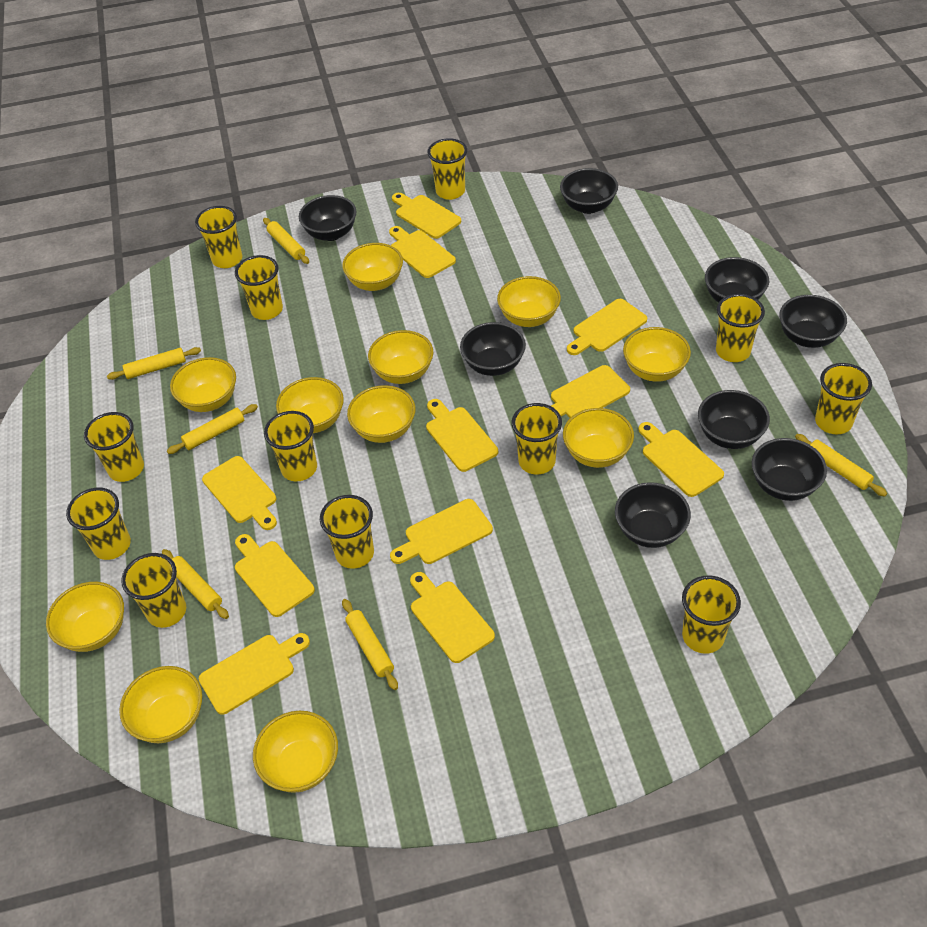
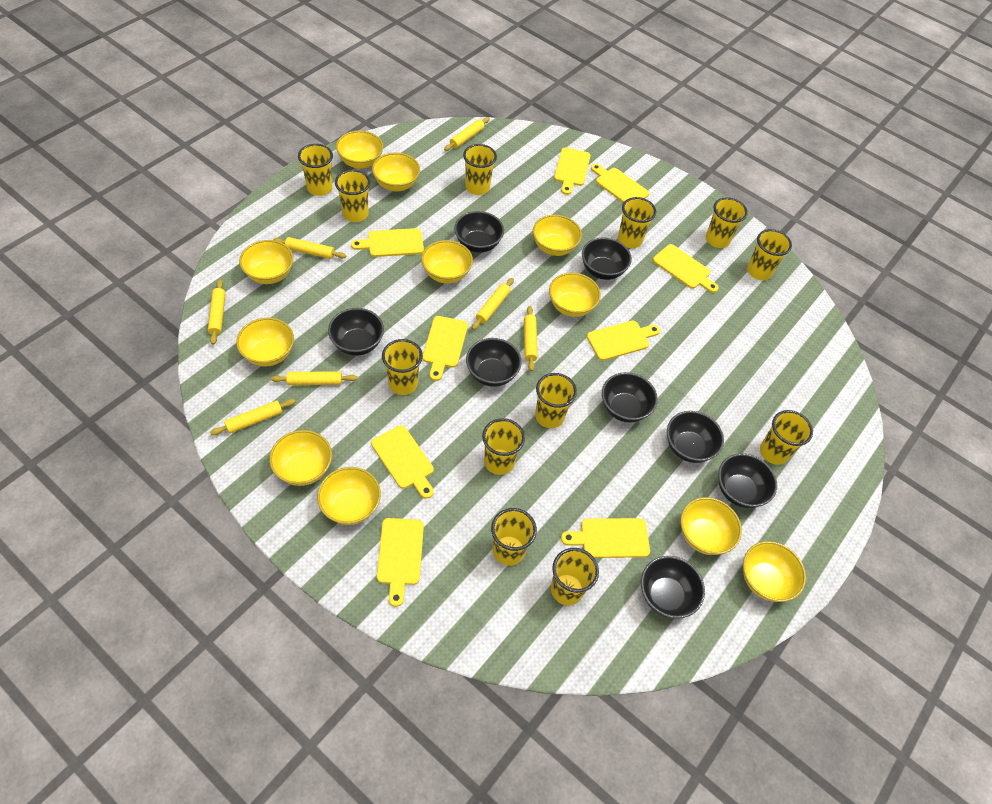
yellow cutting board: 11 -> 9
yellow rolling pin: 6 -> 7

